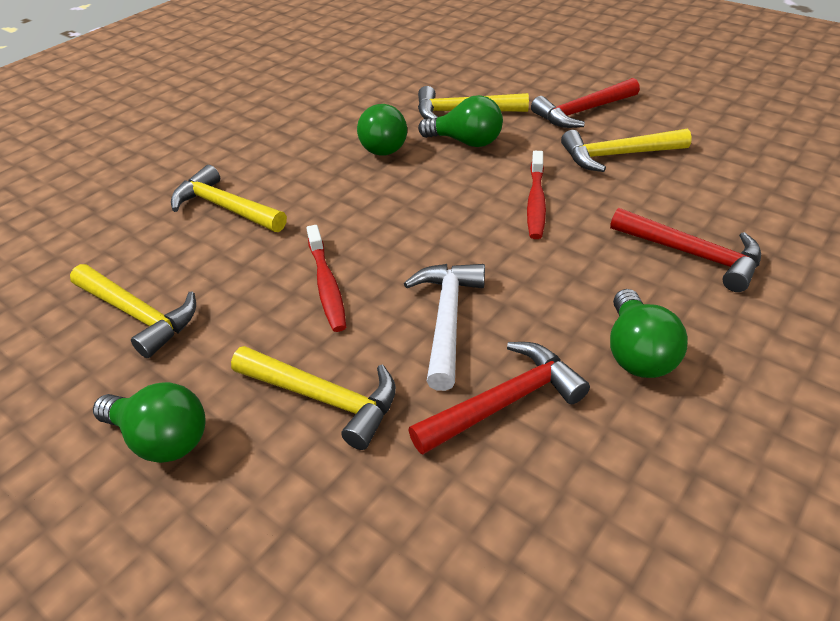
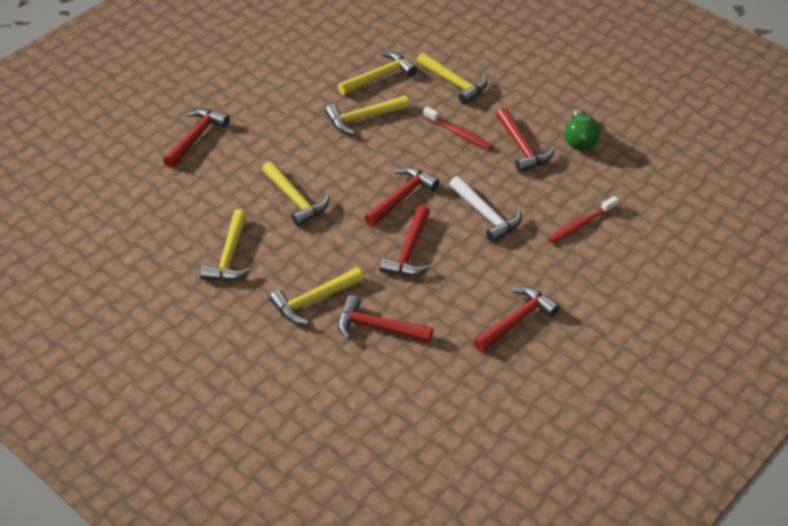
green light bulb: 4 -> 1
red hammer: 3 -> 6
yellow hammer: 5 -> 6

